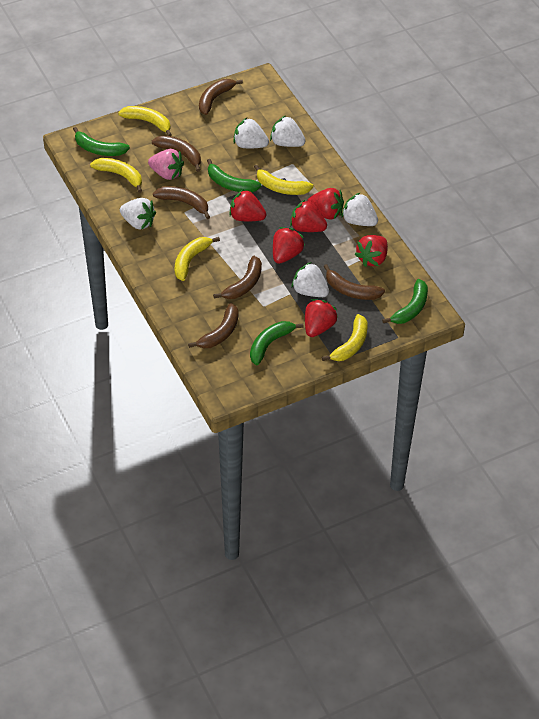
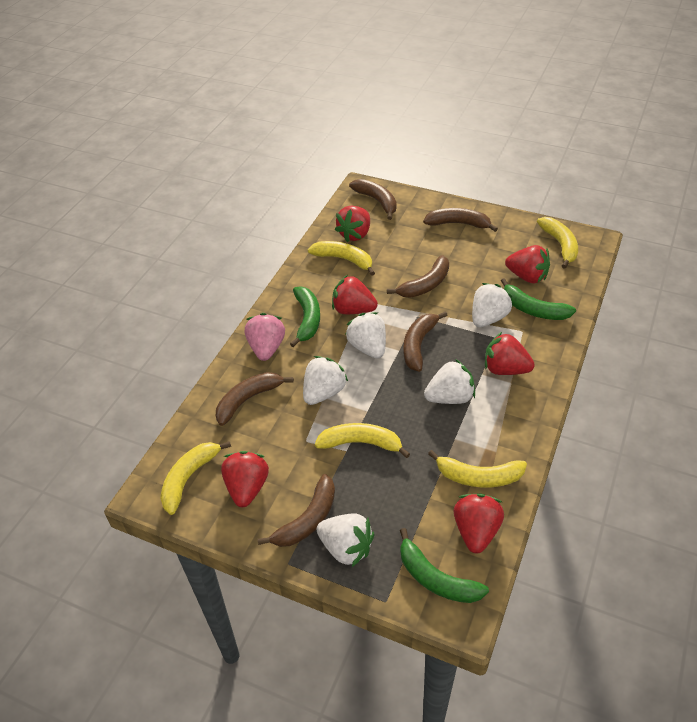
green banana: 4 -> 3

